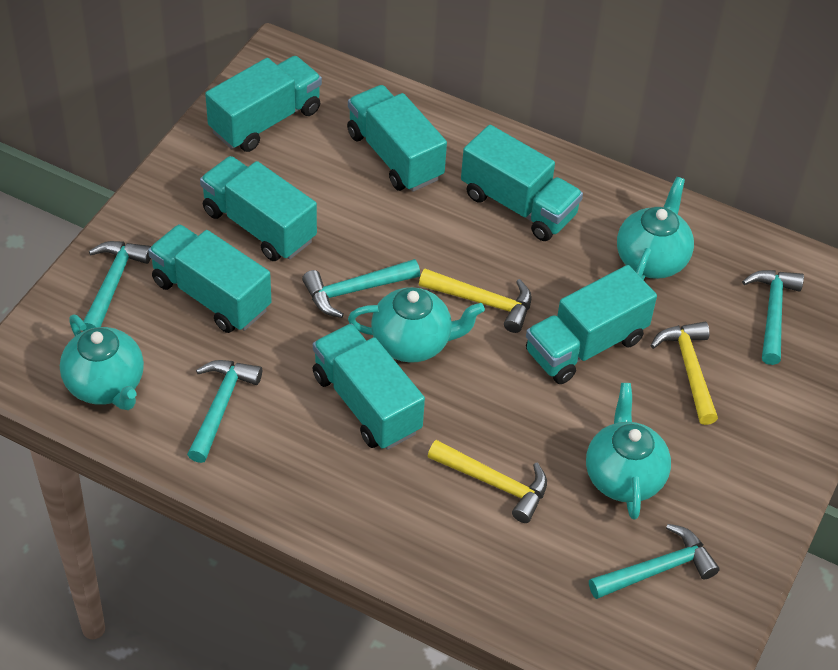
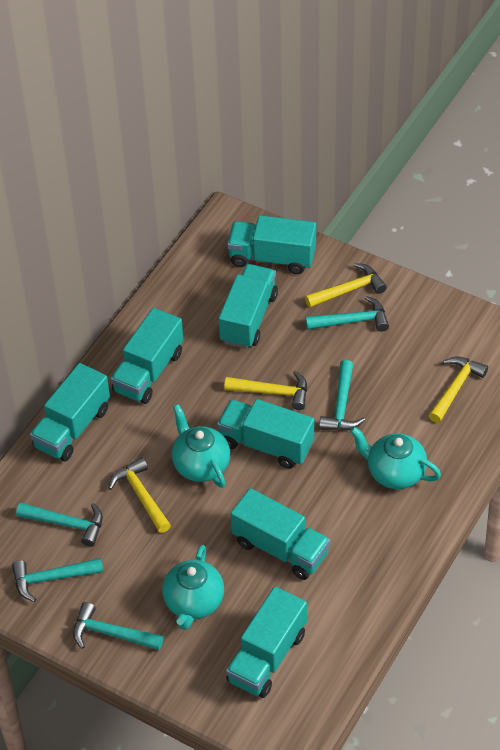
turquoise teapot: 4 -> 3
yellow hammer: 3 -> 4

